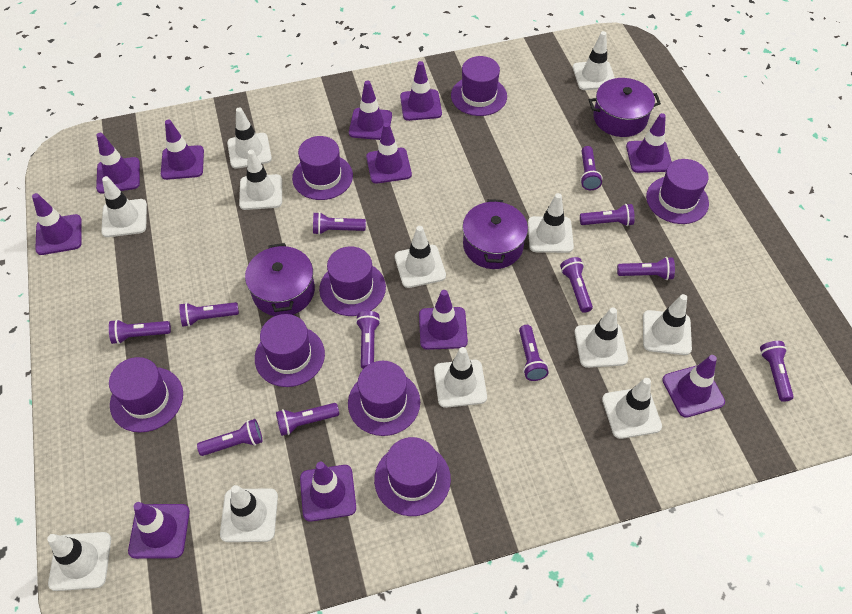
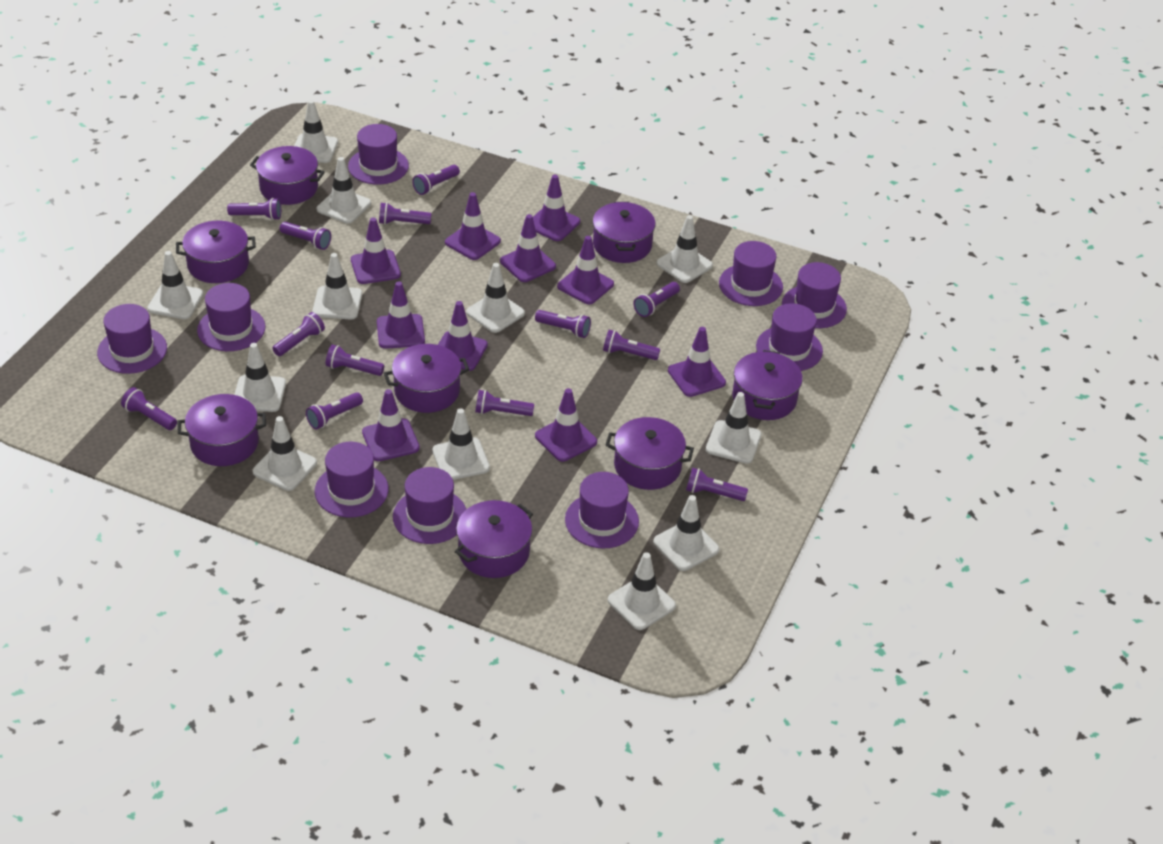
purple flashlight: 12 -> 13
purple hat: 8 -> 9
purple pot: 3 -> 8
purple traffic cone: 11 -> 10

